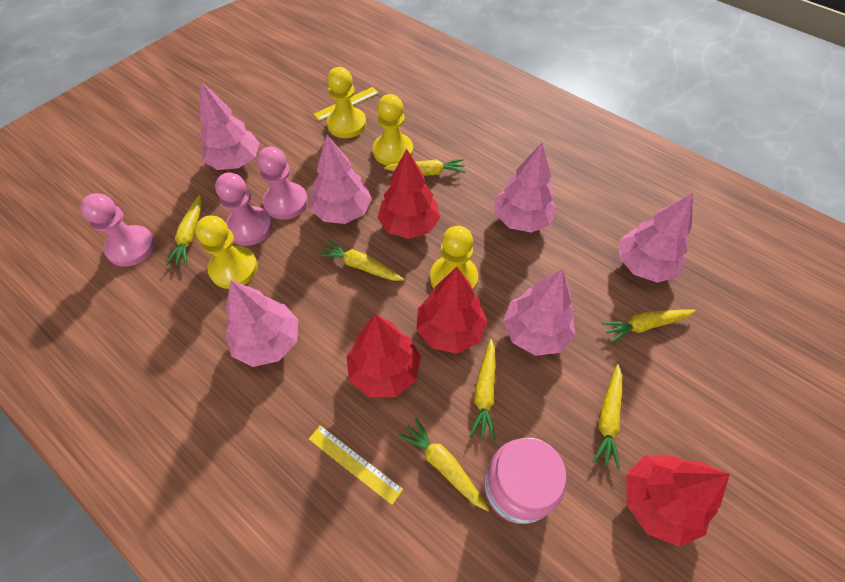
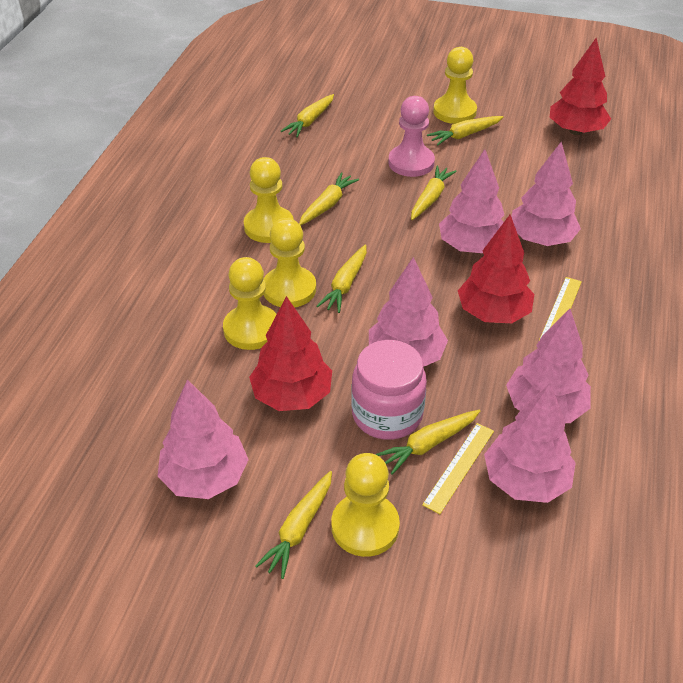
pink pawn: 3 -> 1
red tree: 4 -> 3
yellow pawn: 4 -> 5

